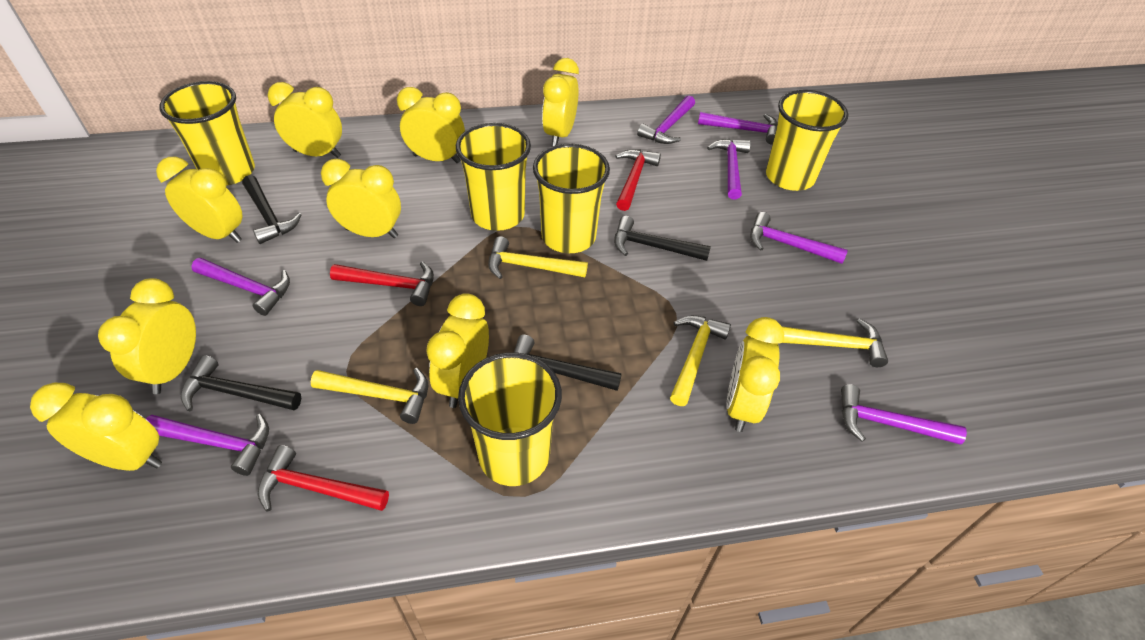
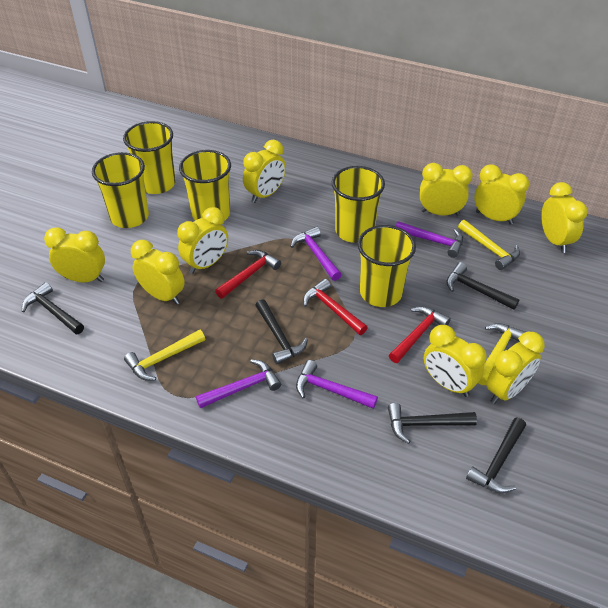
black hammer: 4 -> 5
purple hammer: 7 -> 4
yellow hammer: 4 -> 3

